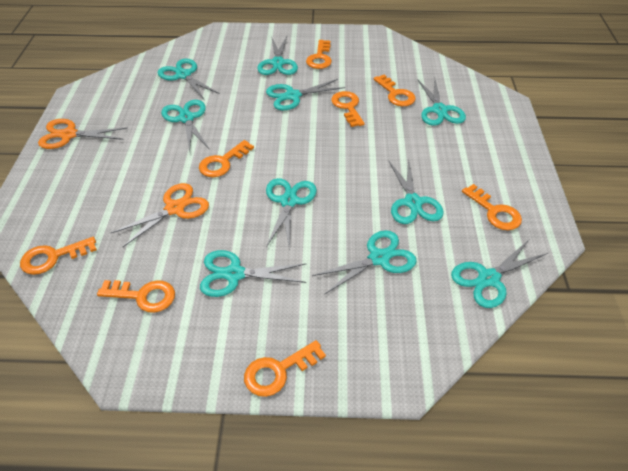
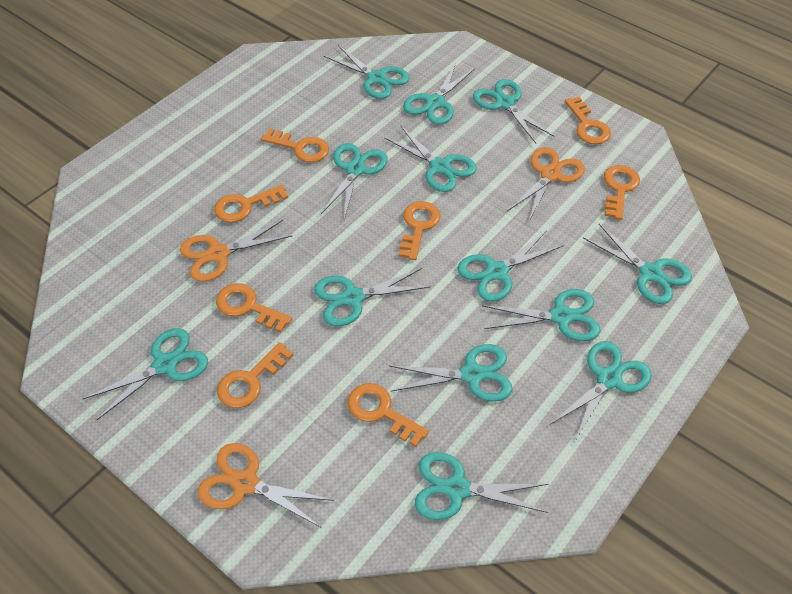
orange scissors: 2 -> 3
turquoise scissors: 10 -> 13

